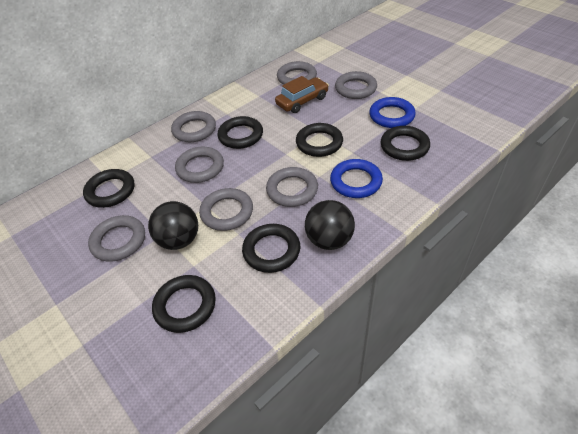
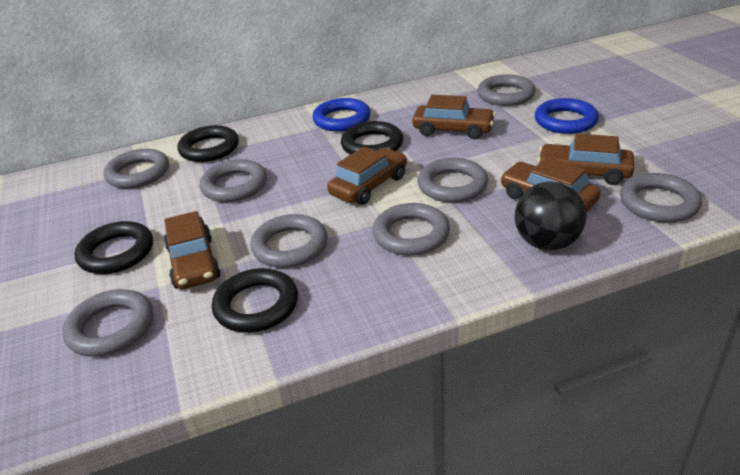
black ball: 2 -> 1
black ring: 6 -> 4
brown car: 1 -> 5
grey ring: 7 -> 8

